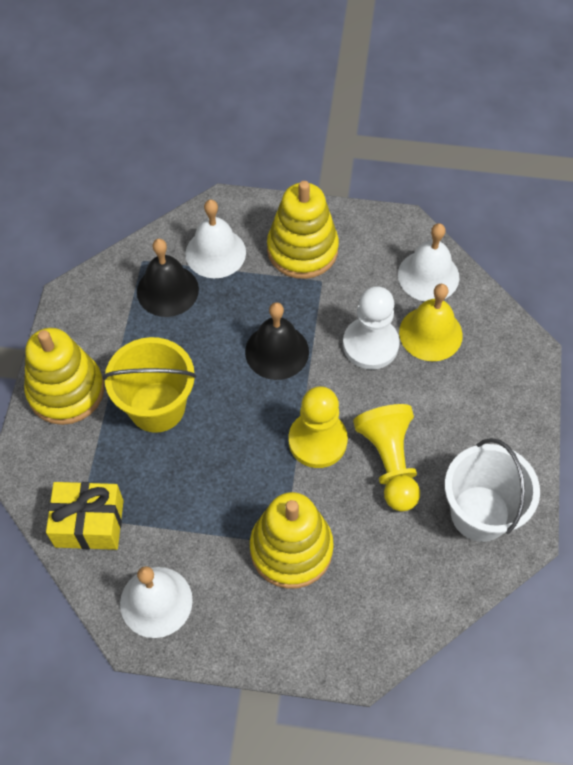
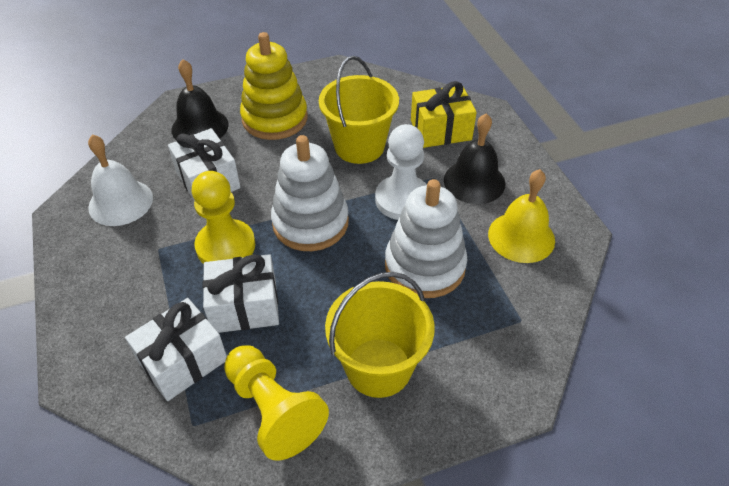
white bell: 3 -> 1
white bucket: 1 -> 0
white gift: 0 -> 3
white stacking toy: 0 -> 2
yellow bucket: 1 -> 2
yellow stacking toy: 3 -> 1

